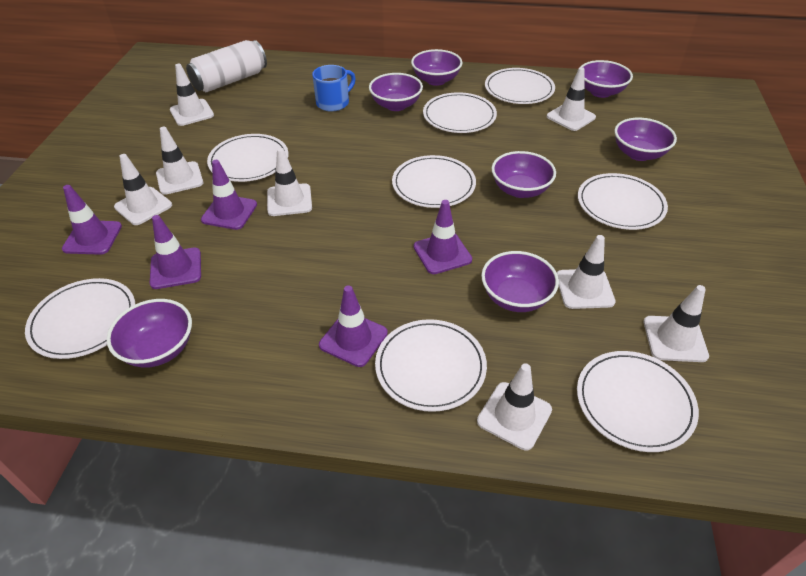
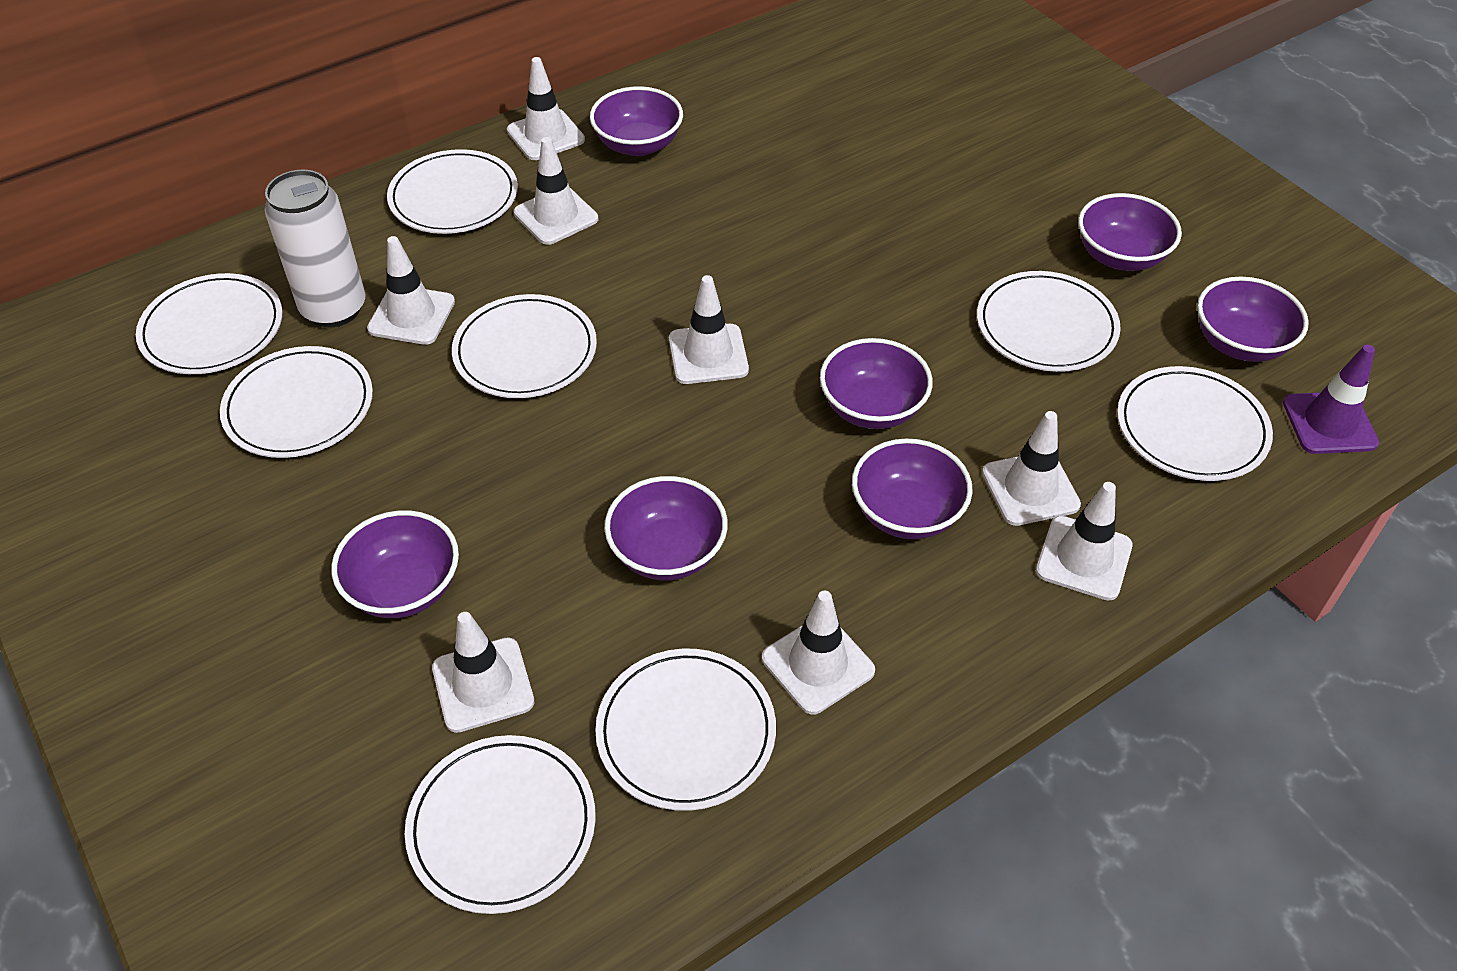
blue mug: 1 -> 0
purple traffic cone: 5 -> 1

